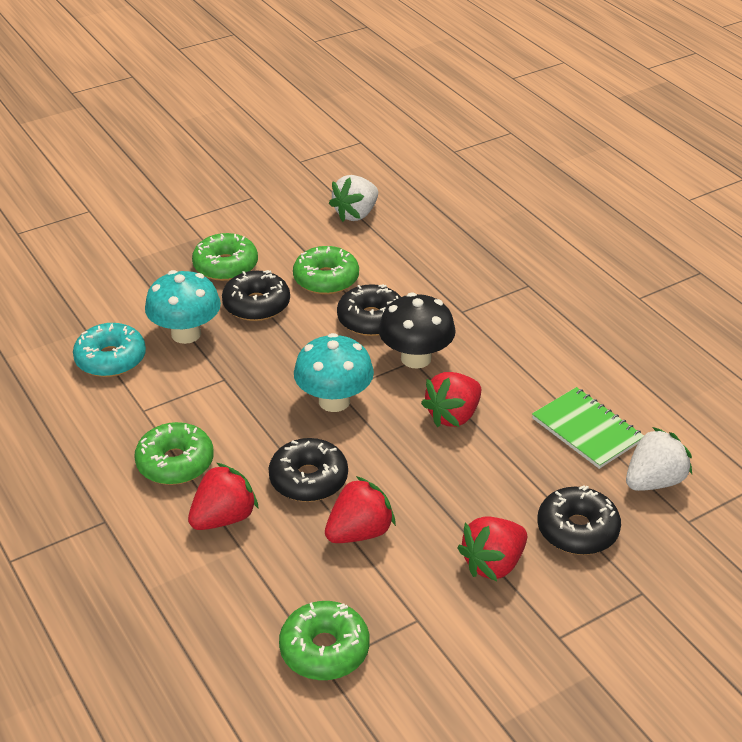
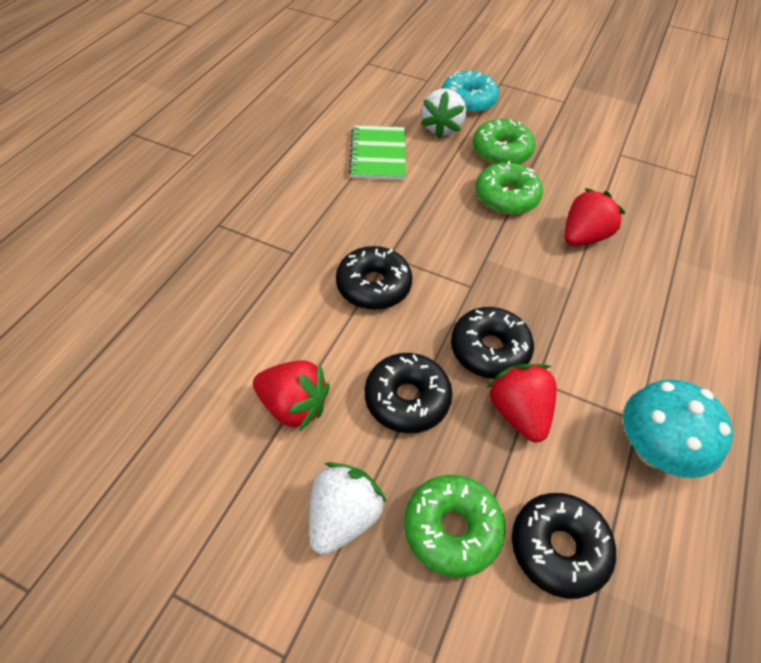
black mushroom: 1 -> 0
green donut: 4 -> 3
red strawberry: 4 -> 3
turquoise mushroom: 2 -> 1

